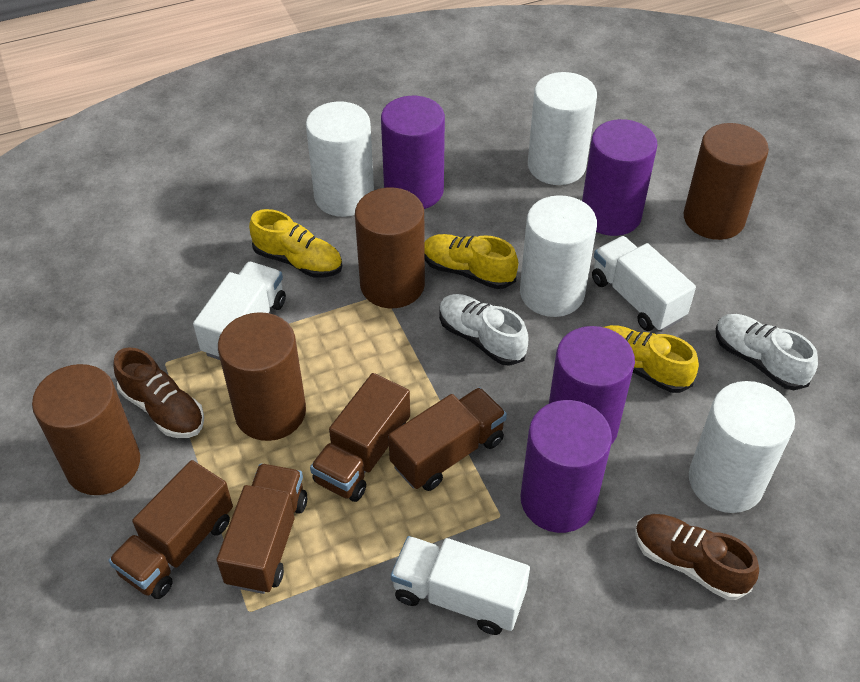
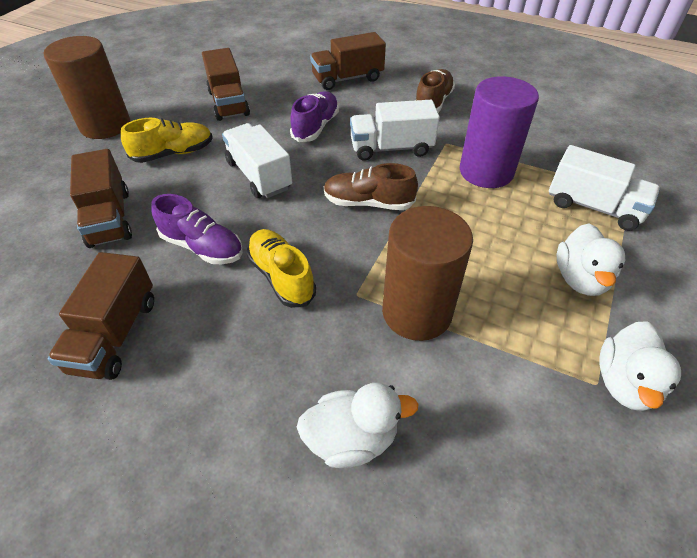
brown cylinder: 4 -> 2
purple cylinder: 4 -> 1
purple shoe: 0 -> 2
white cylinder: 4 -> 0
white duck: 0 -> 3
white shoe: 2 -> 0
yellow shoe: 3 -> 2

